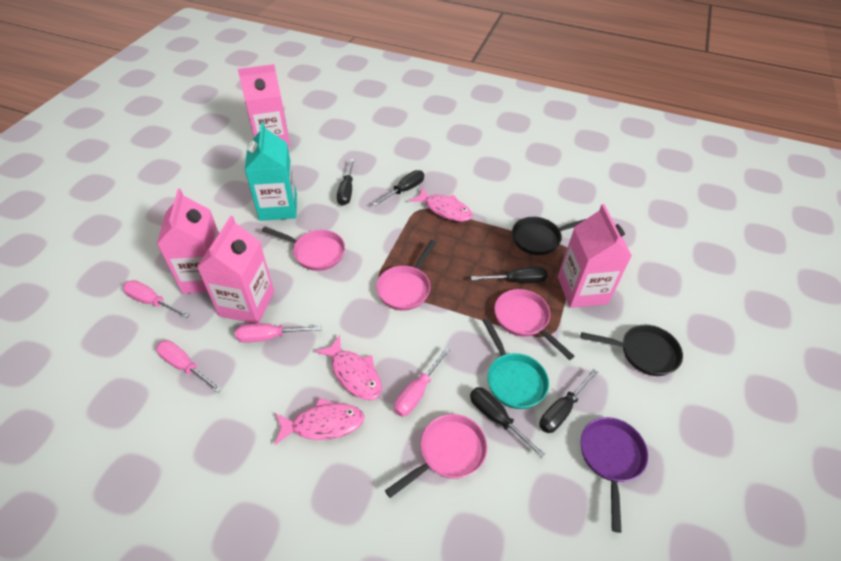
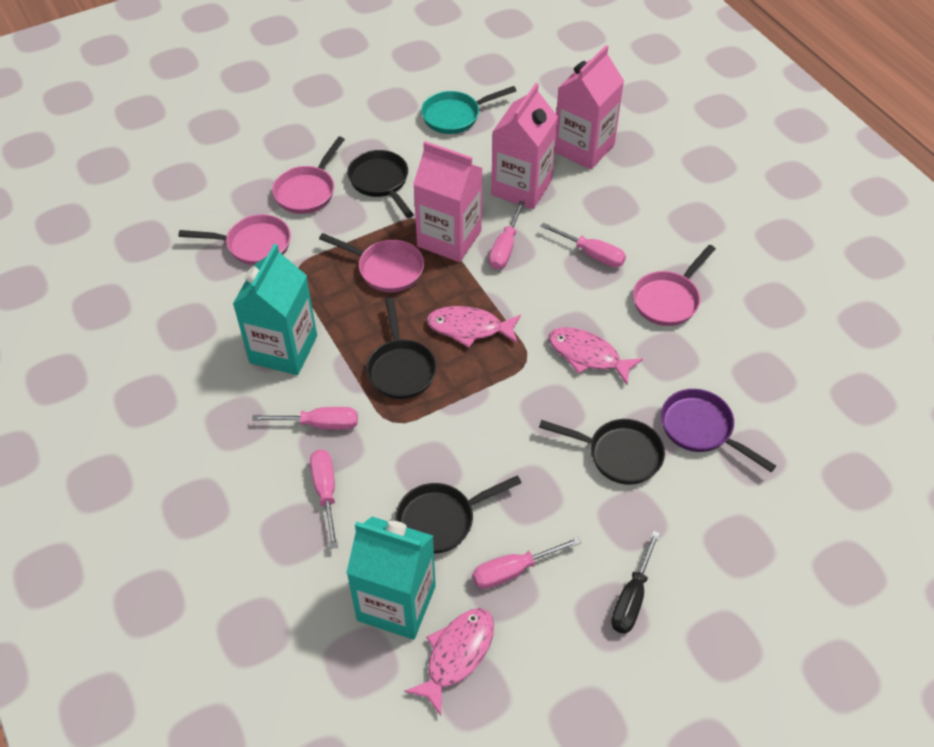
black pan: 2 -> 4
black screwdriver: 5 -> 1
pink carton: 4 -> 3
pink screwdriver: 4 -> 5
turquoise carton: 1 -> 2

